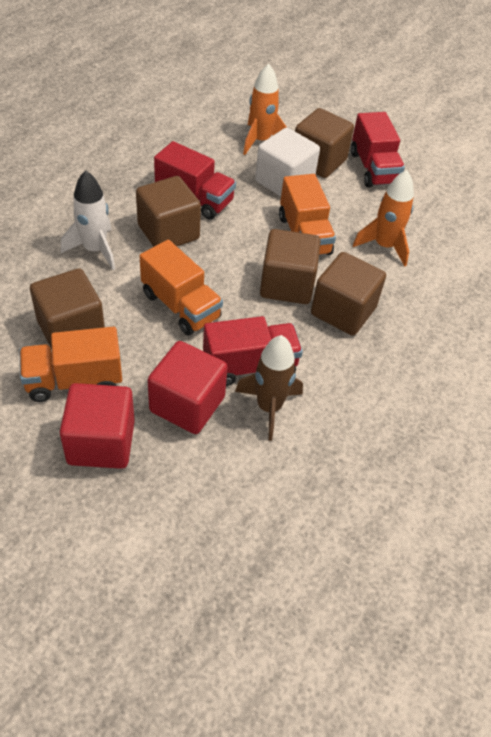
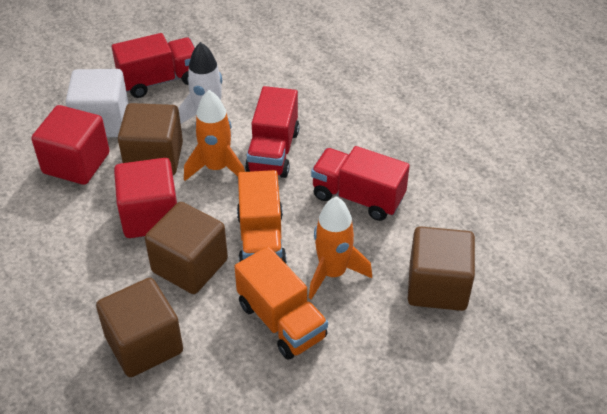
brown cube: 5 -> 4
brown rocket: 1 -> 0
orange truck: 3 -> 2

